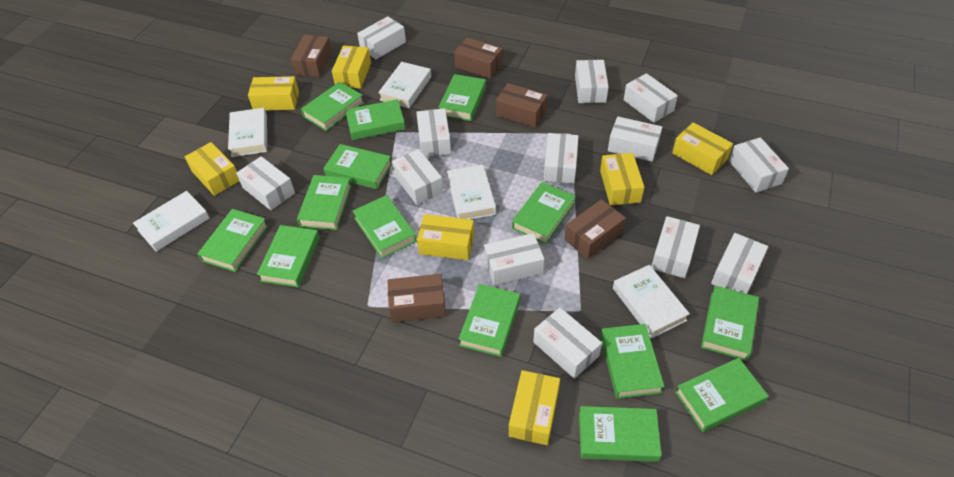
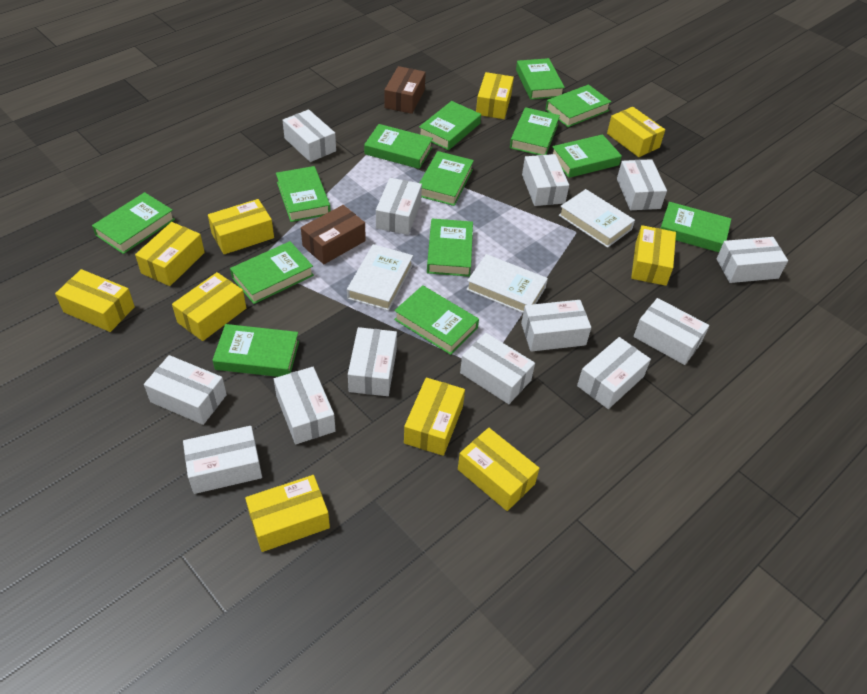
brown box: 5 -> 2
white book: 5 -> 3
yellow box: 7 -> 10

